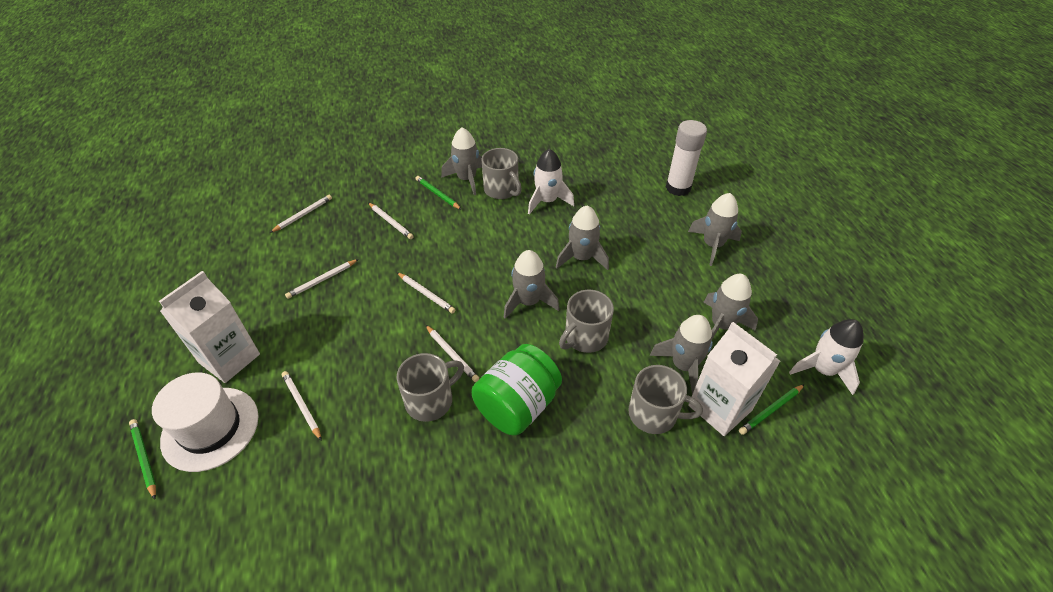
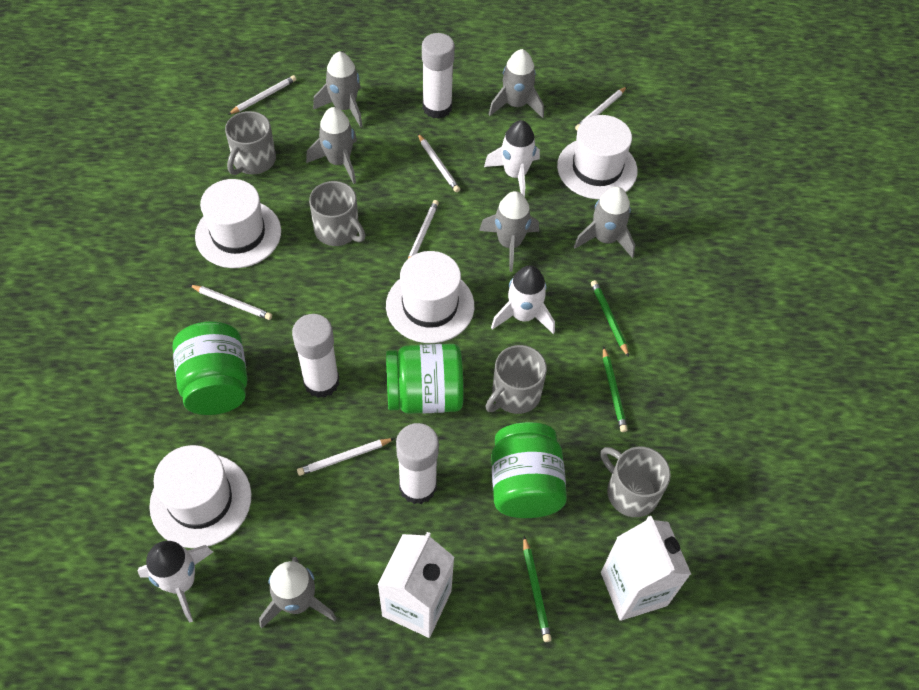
green jar: 1 -> 3
white glue stick: 1 -> 3
white hat: 1 -> 4
white rocket: 2 -> 3

